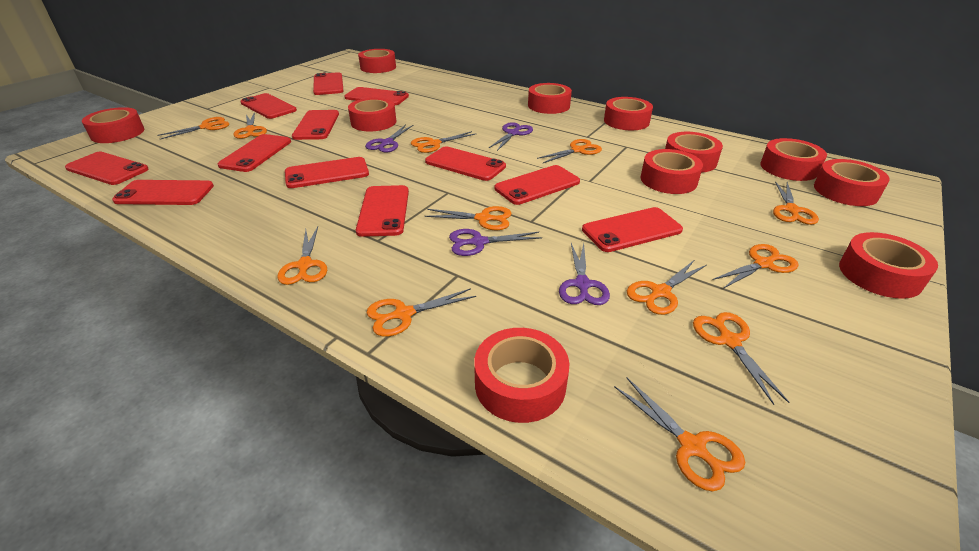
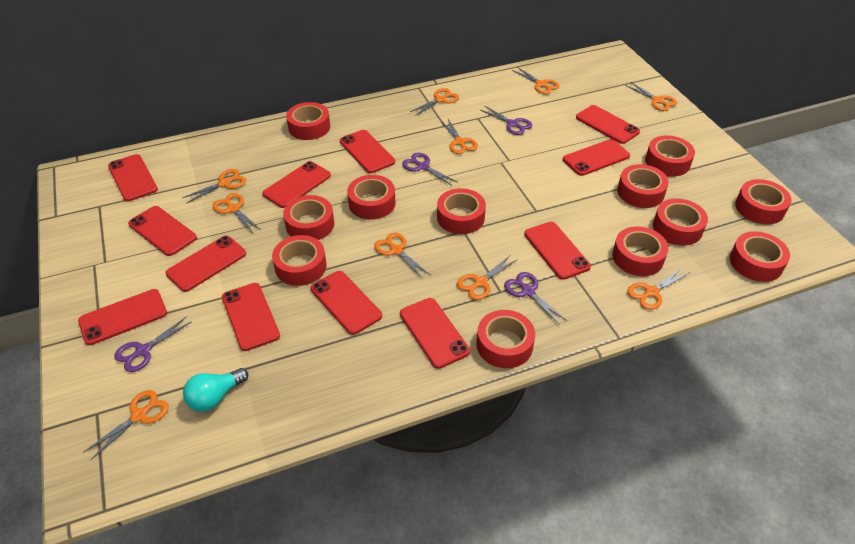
orange scissors: 12 -> 10
red tape: 11 -> 12
turquoise light bulb: 0 -> 1

